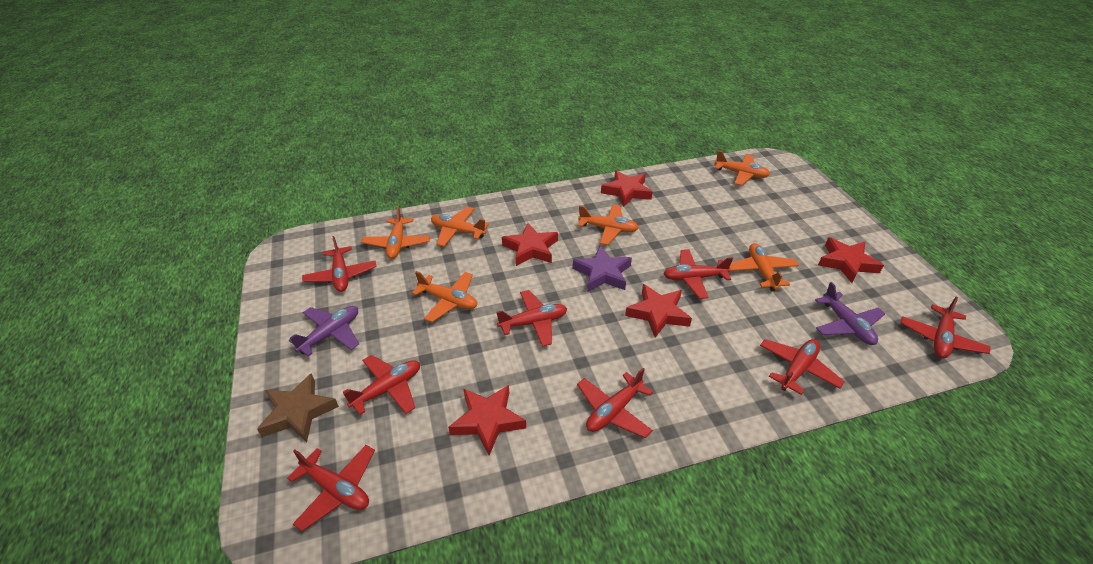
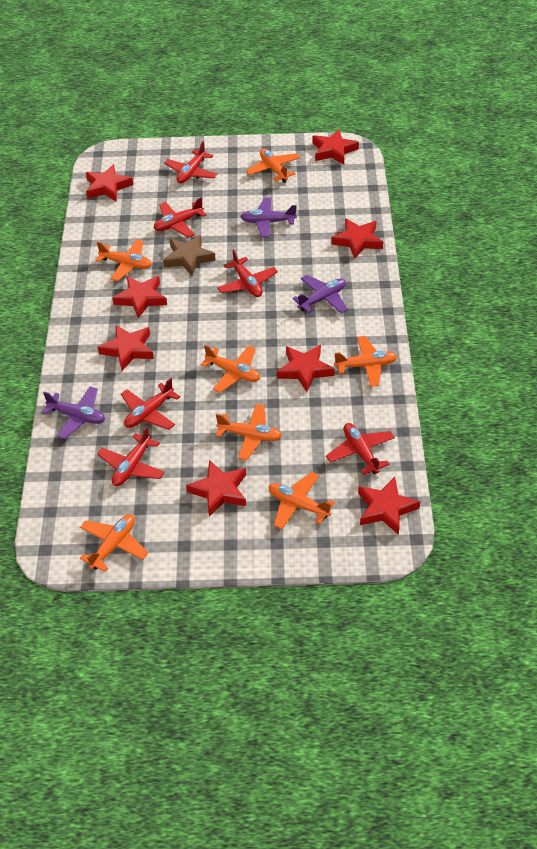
orange plane: 6 -> 7
purple plane: 2 -> 3
purple star: 1 -> 0
red plane: 8 -> 6
red star: 5 -> 8

